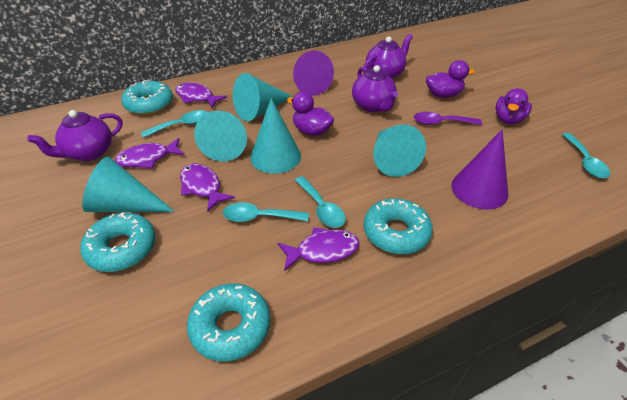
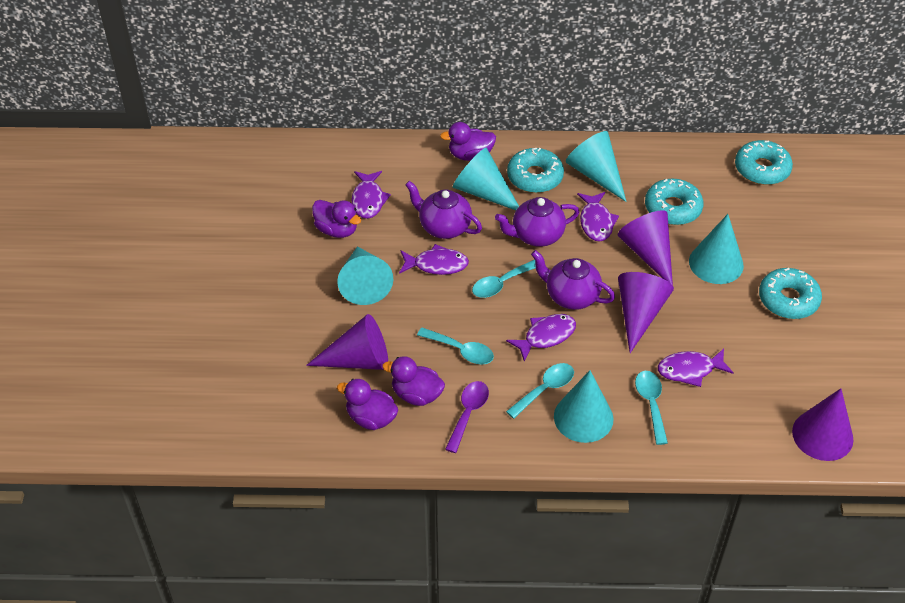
purple cone: 2 -> 4
purple duck: 3 -> 4
purple fish: 4 -> 5

